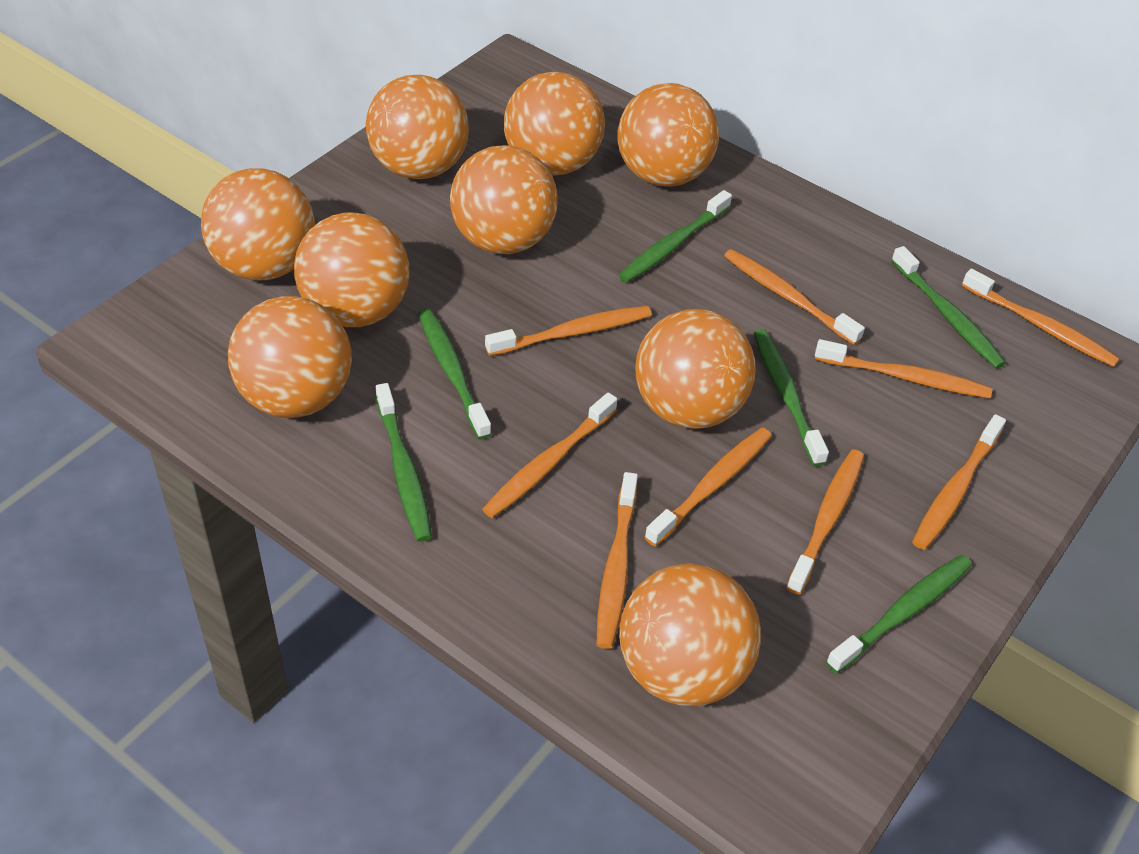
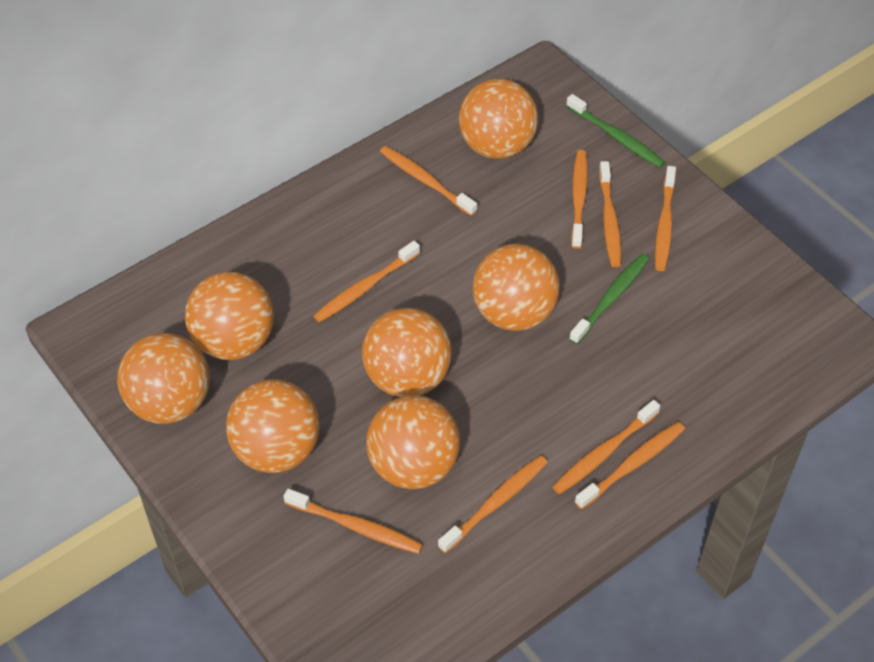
green toothbrush: 6 -> 2
orange ball: 9 -> 7

